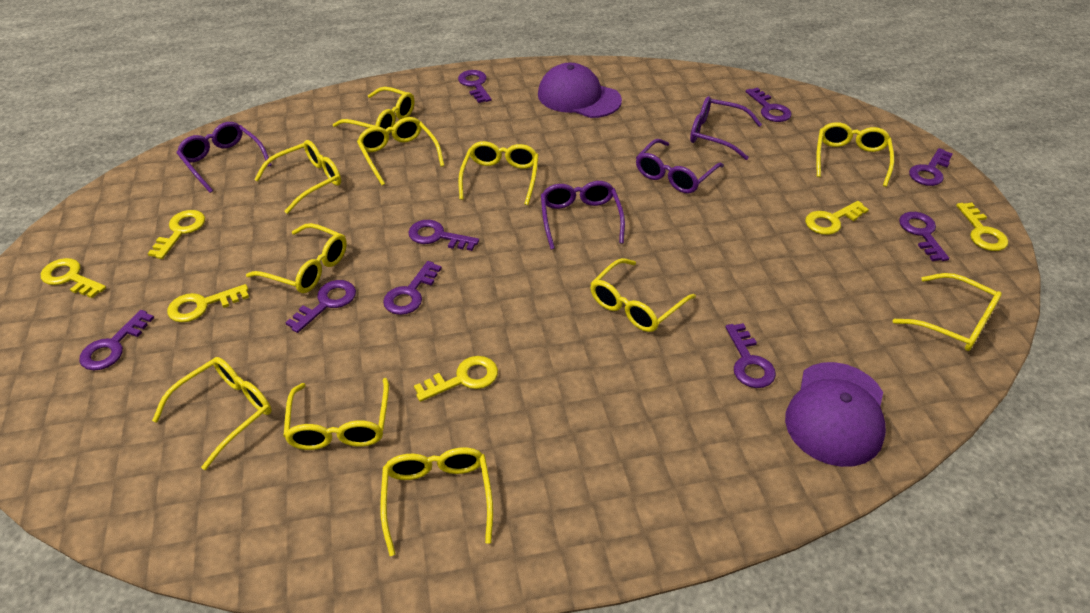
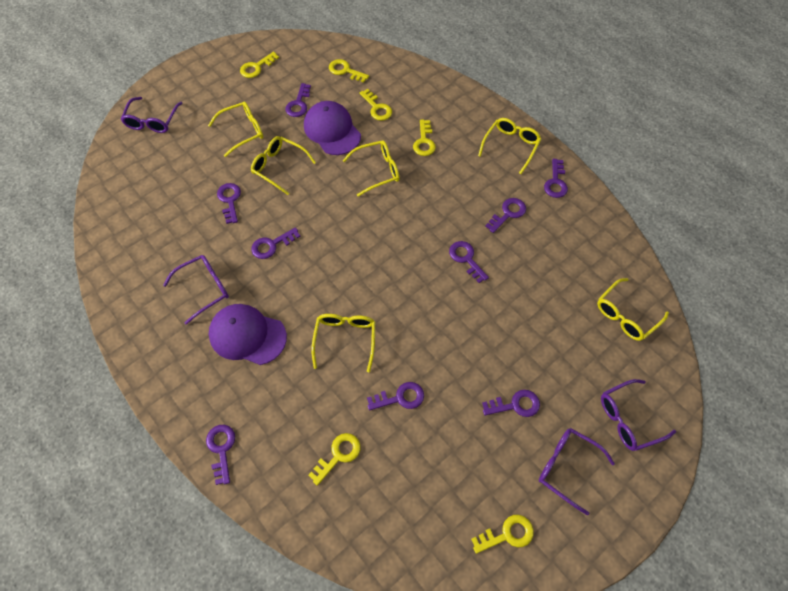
yellow glasses: 11 -> 6

